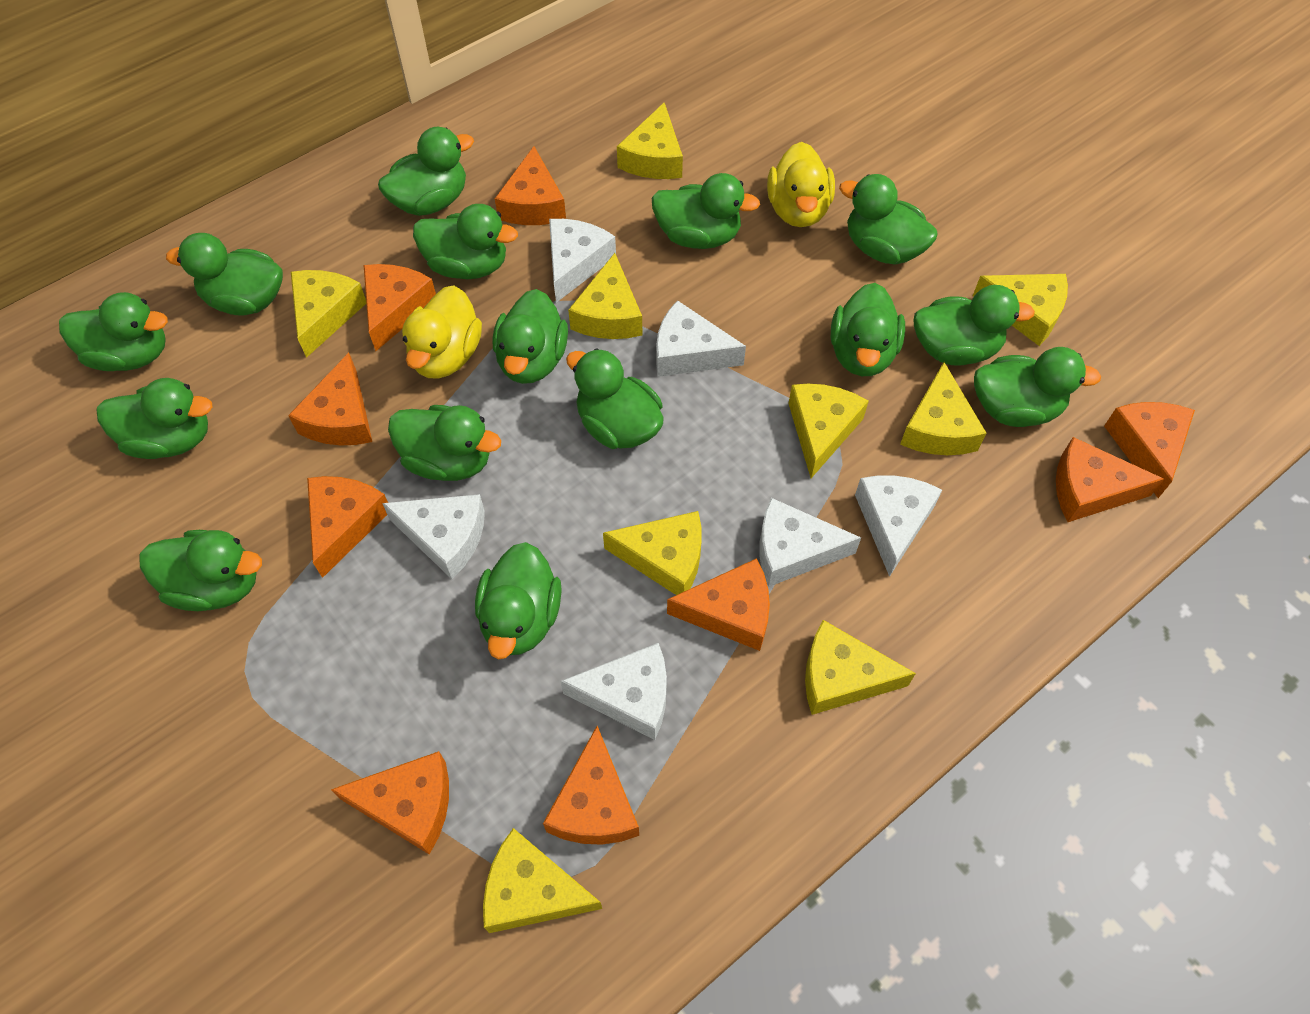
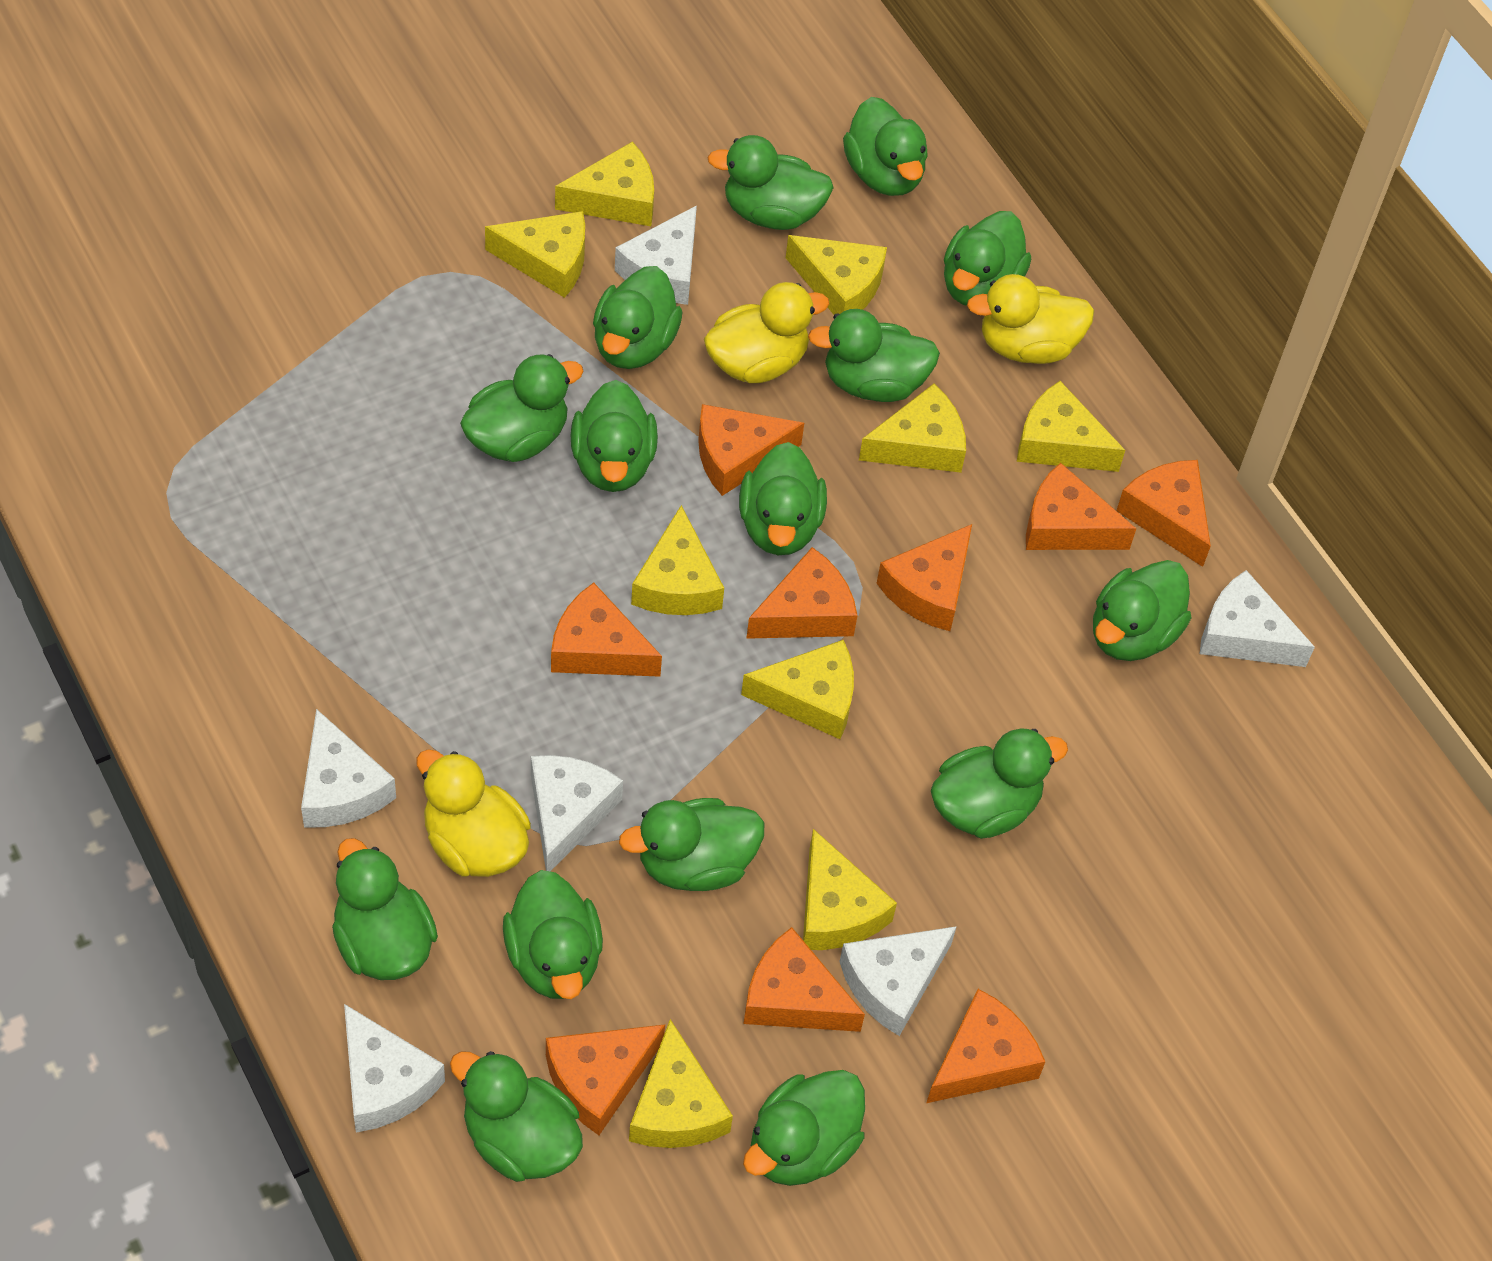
yellow duck: 2 -> 3

